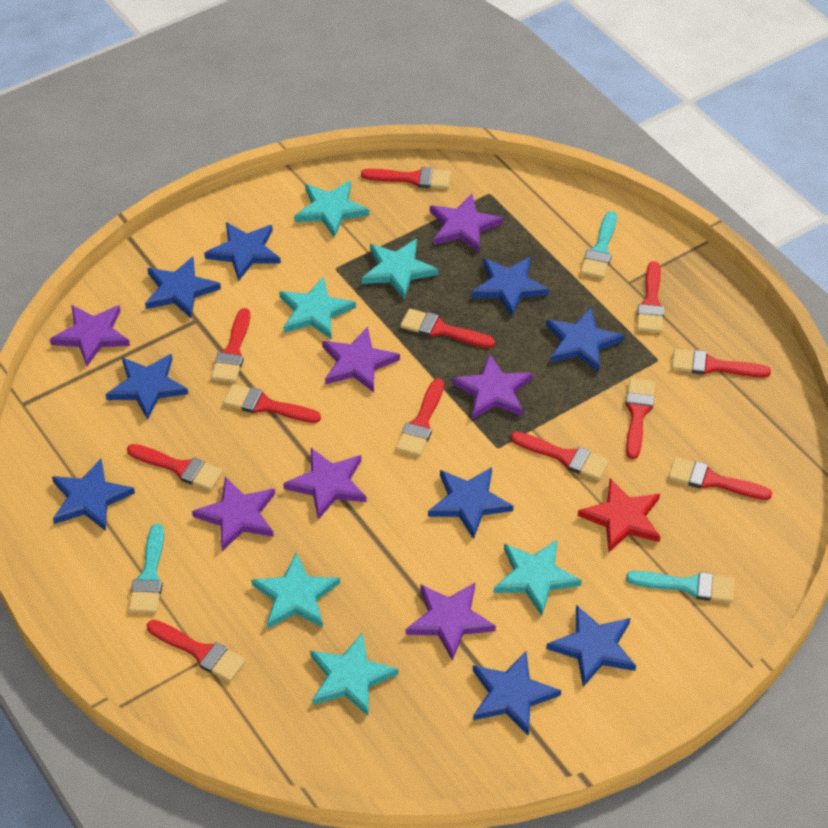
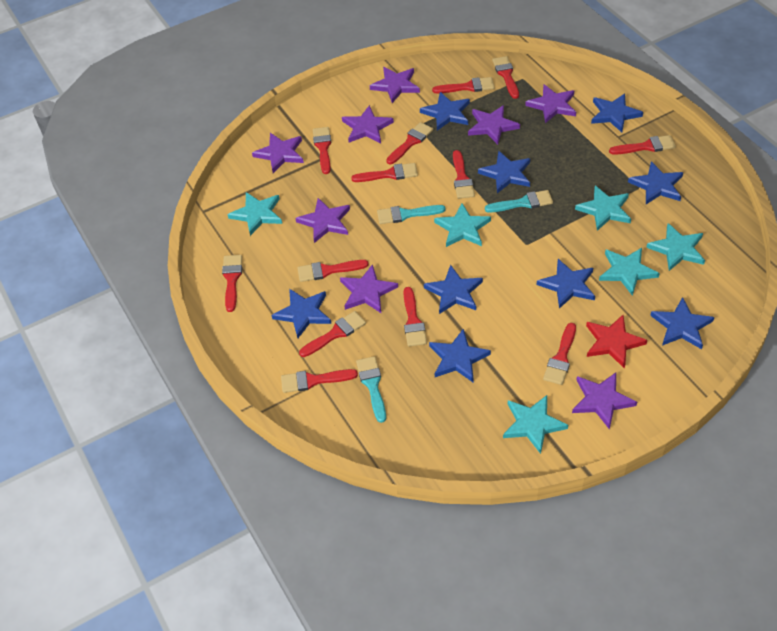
purple star: 7 -> 8
red brush: 12 -> 13

